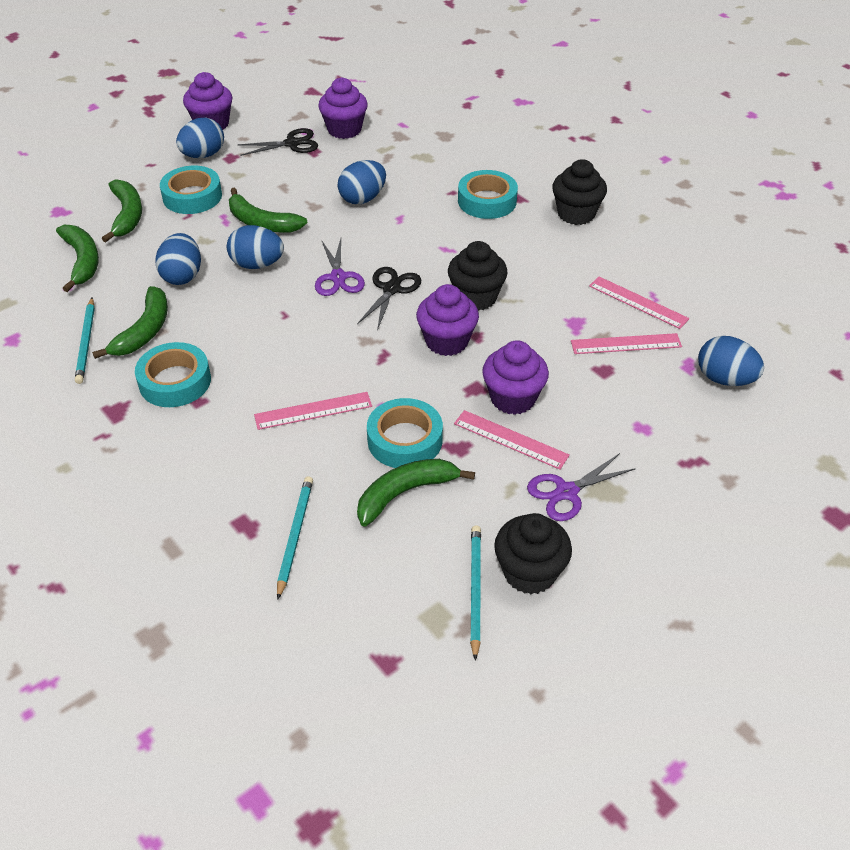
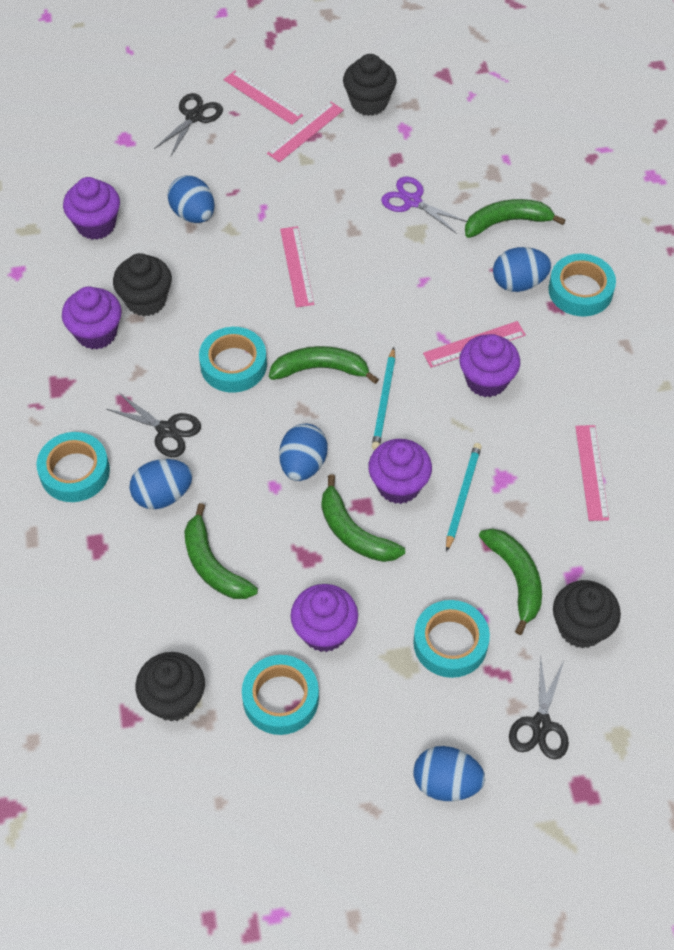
black cupcake: 3 -> 4
black scissors: 2 -> 3
pink ruler: 4 -> 5
purple cupcake: 4 -> 5
purple scissors: 2 -> 1
turquoise pencil: 3 -> 2
turquoise tape: 4 -> 5

